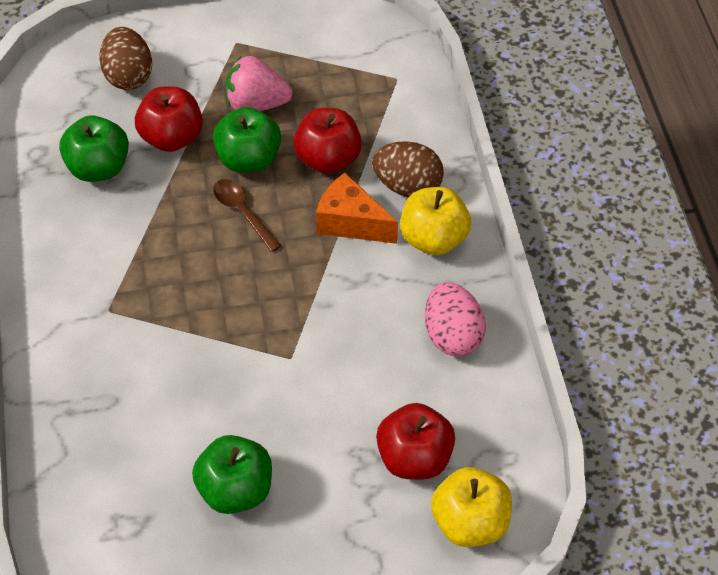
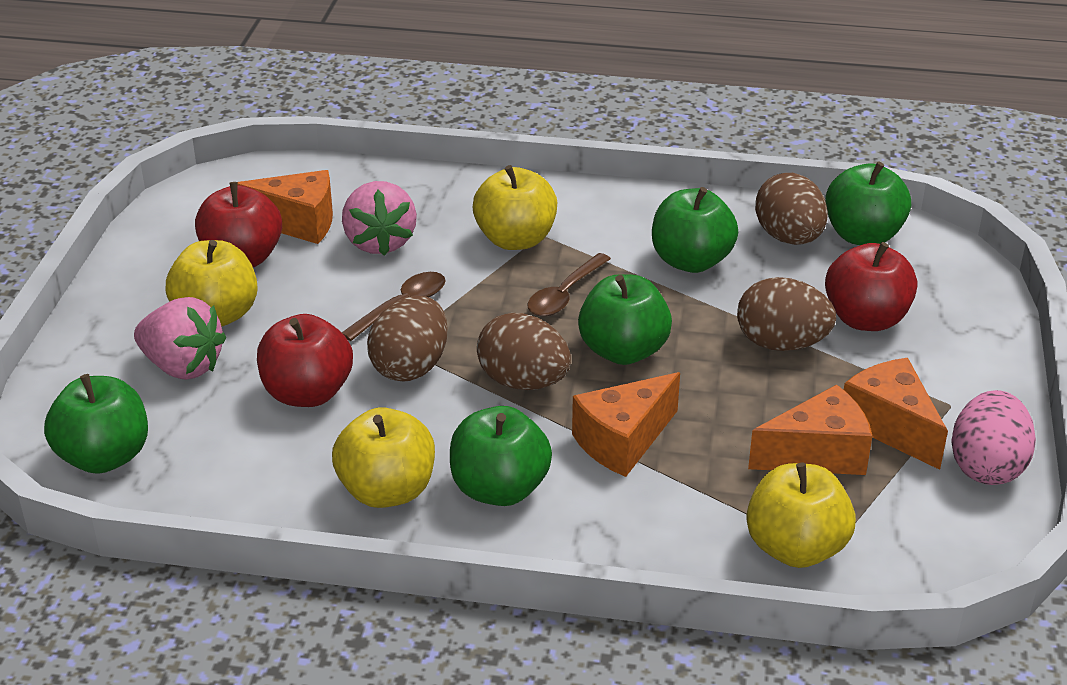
brown egg: 2 -> 4
brown spoon: 1 -> 2
green apple: 3 -> 5
orange cheese: 1 -> 4
pink strawberry: 1 -> 2
yellow apple: 2 -> 4

